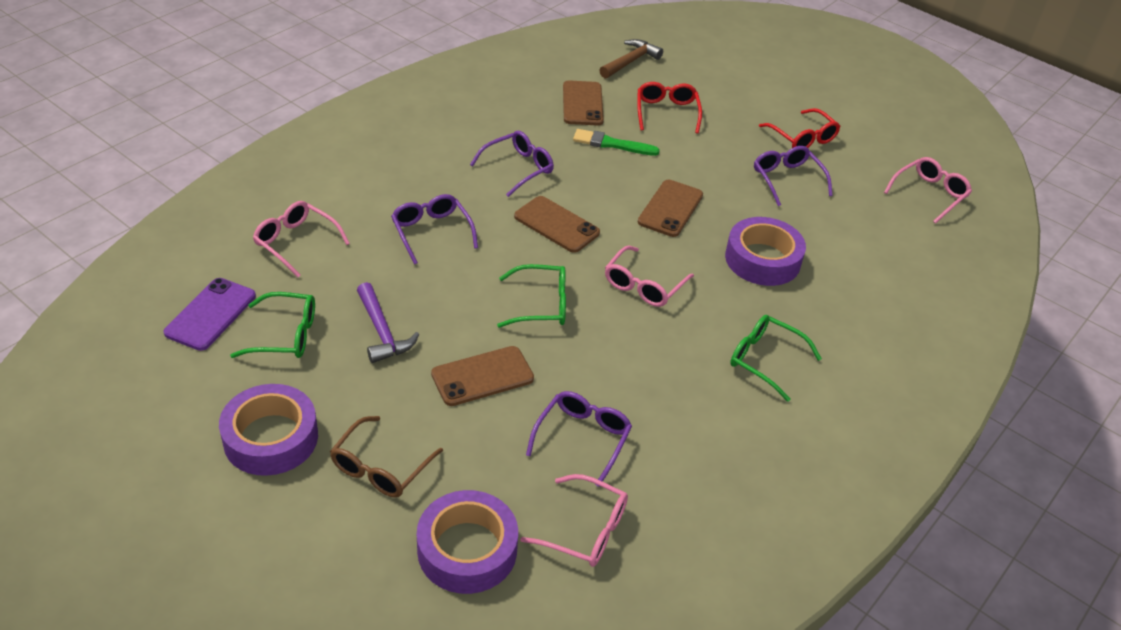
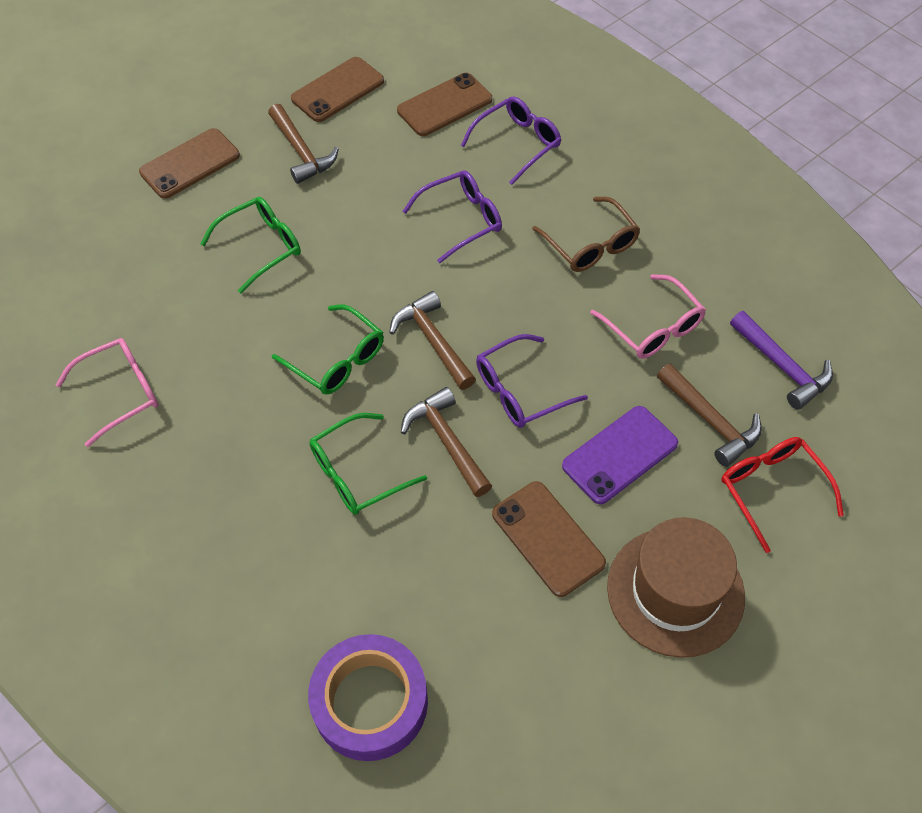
brown hammer: 1 -> 4
brown hat: 0 -> 1
green brush: 1 -> 0
pink glasses: 4 -> 2
purple glasses: 4 -> 3
purple tape: 3 -> 1
red glasses: 2 -> 1

